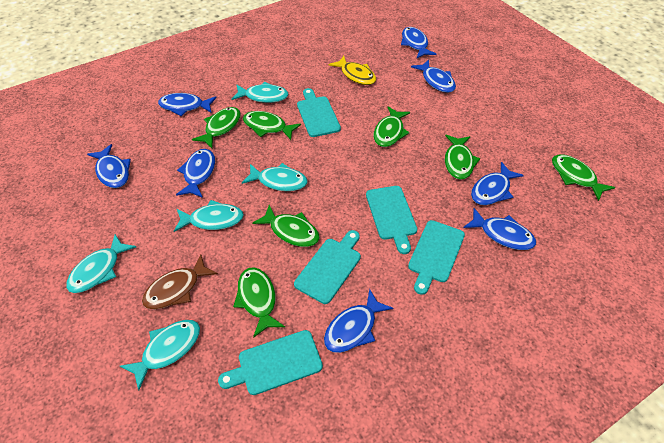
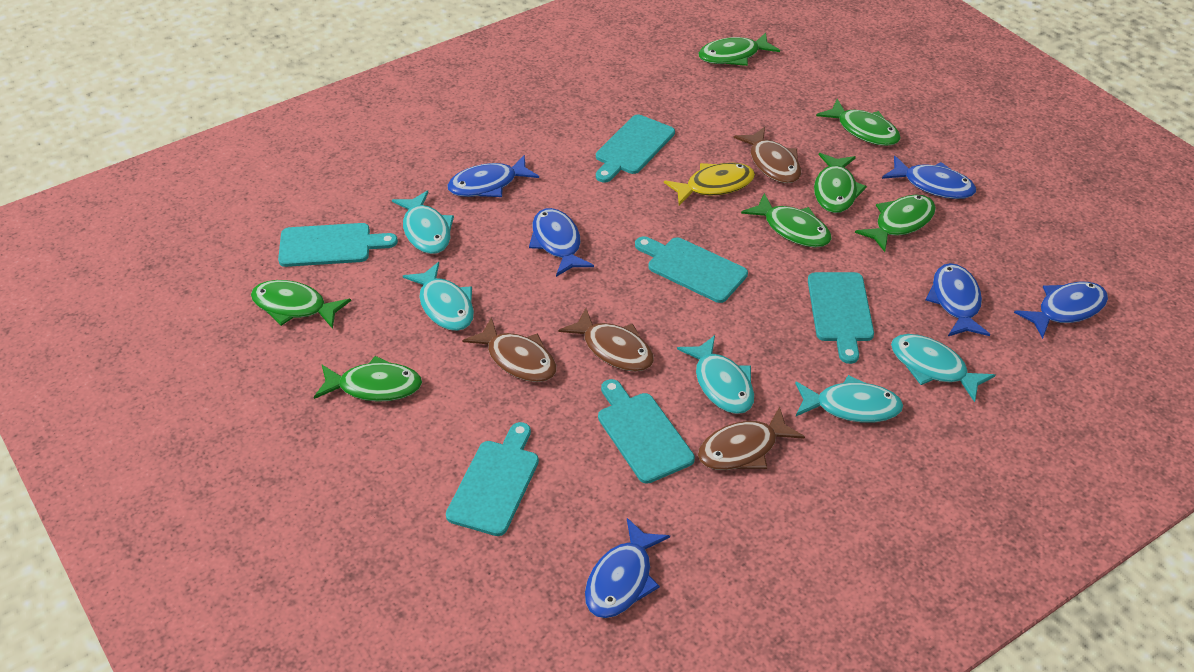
blue fish: 8 -> 6
brown fish: 1 -> 4
turquoise cutting board: 5 -> 6

